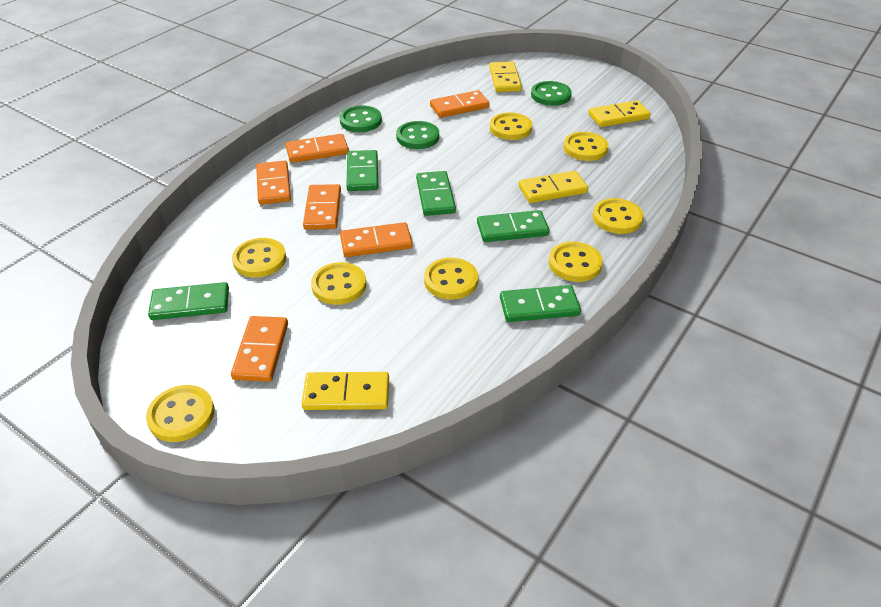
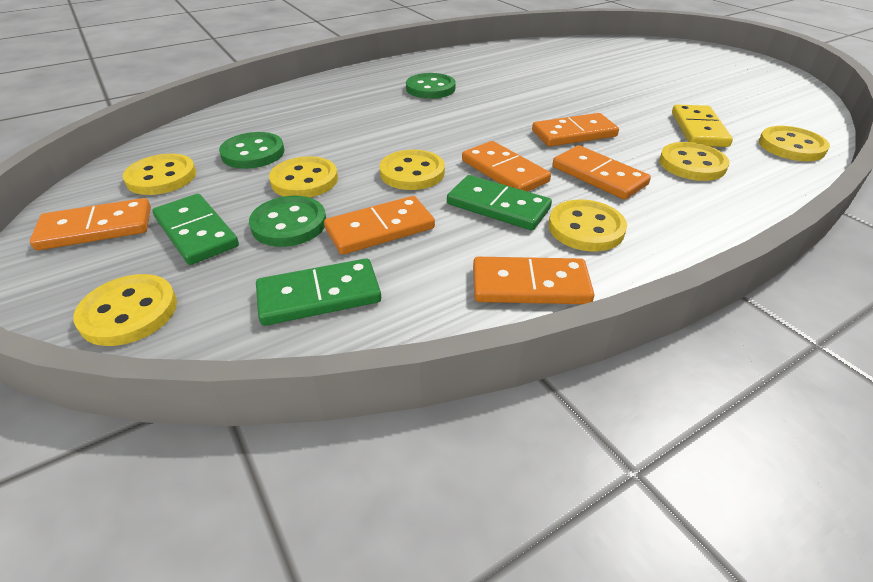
green domino: 5 -> 3
yellow button: 8 -> 7
yellow domino: 4 -> 1

